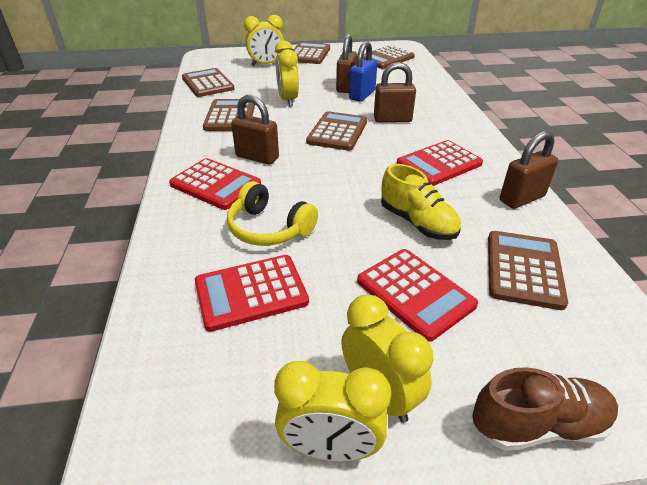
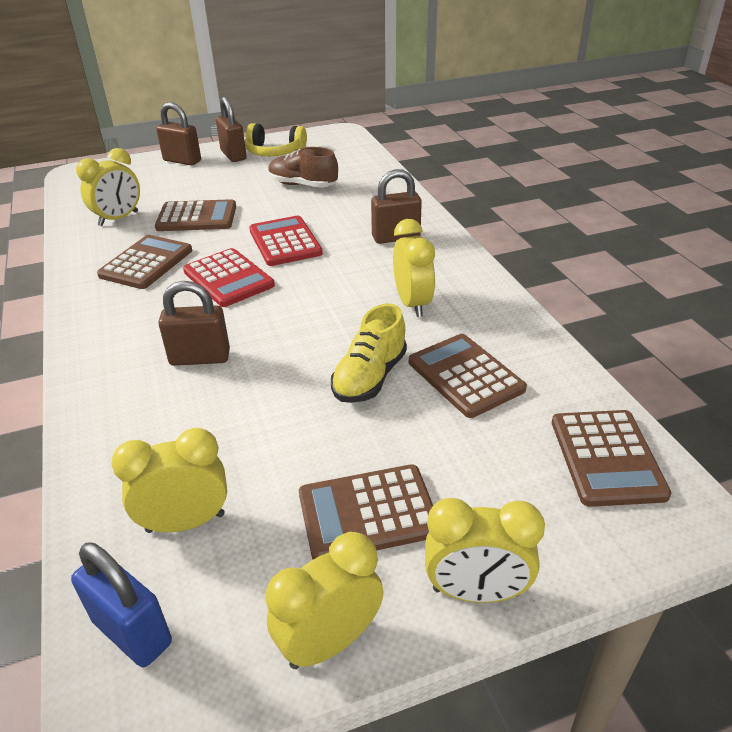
brown calculator: 6 -> 5
red calculator: 4 -> 2
yellow clock: 4 -> 5

